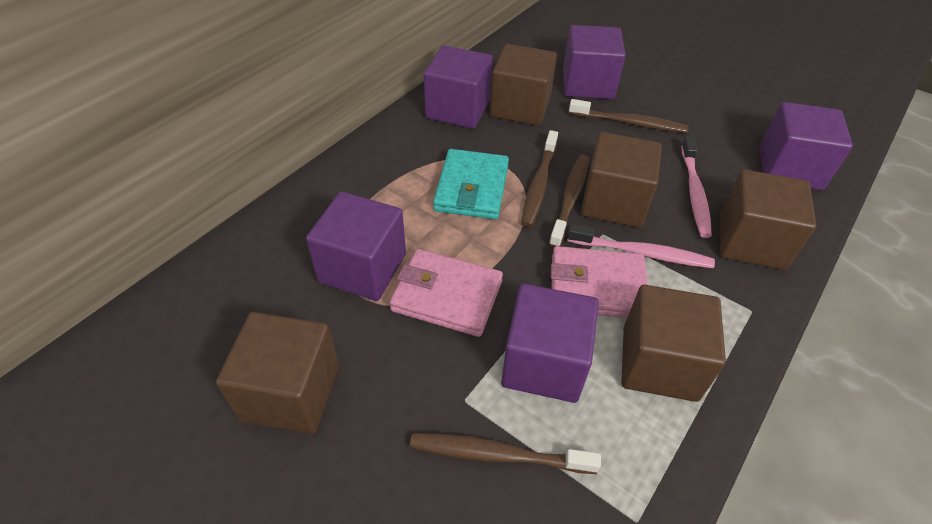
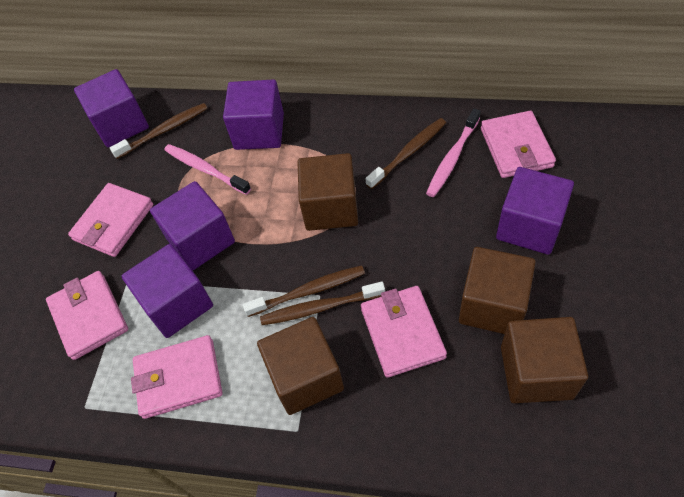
brown cube: 5 -> 4
pink wallet: 2 -> 5
turquoise wallet: 1 -> 0

